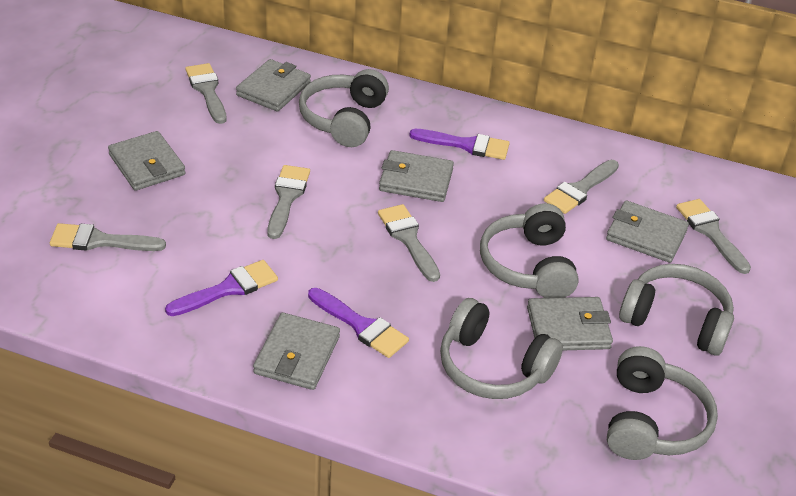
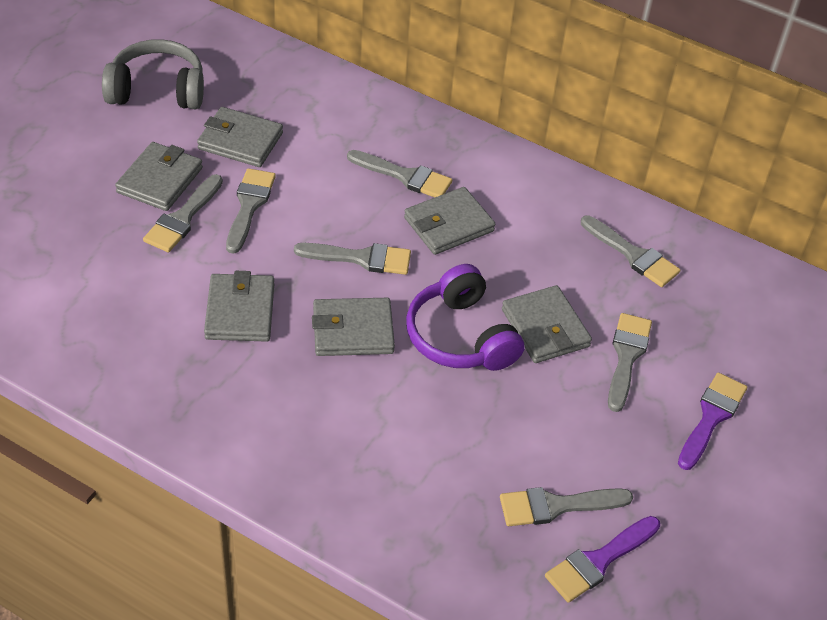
grey brush: 6 -> 7
grey headphones: 5 -> 1
purple brush: 3 -> 2
purple headphones: 0 -> 1

